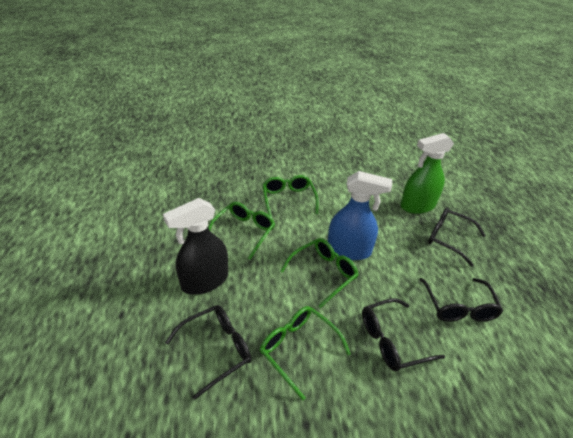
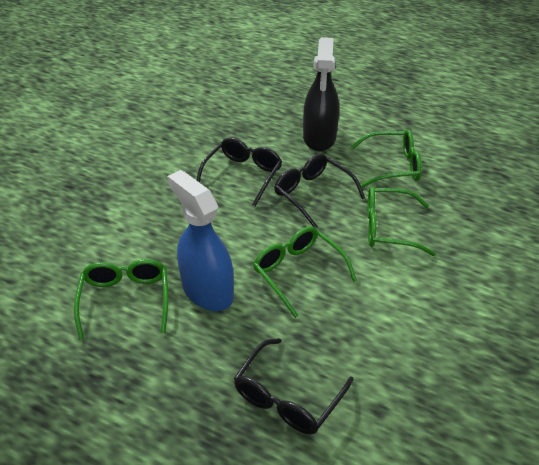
black glasses: 4 -> 3
green spray bottle: 1 -> 0

